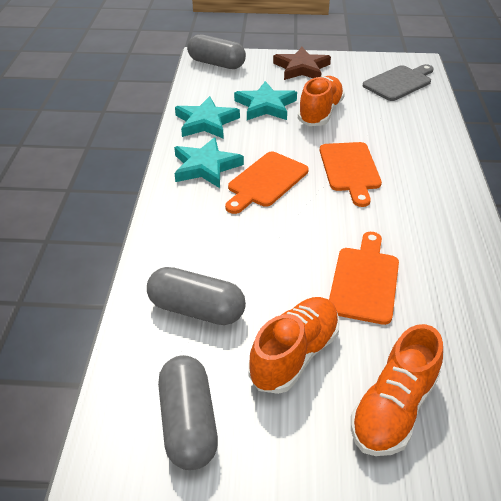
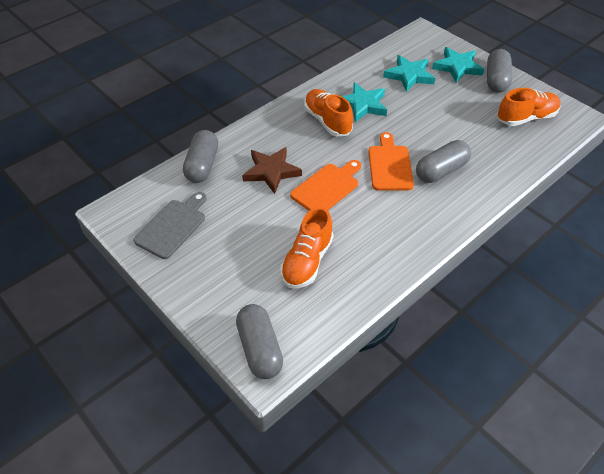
grey capsule: 3 -> 4
orange cutting board: 3 -> 2

